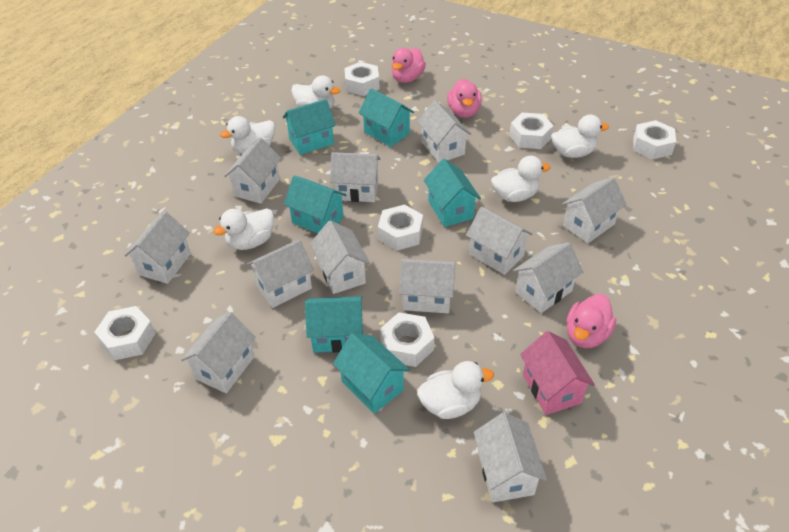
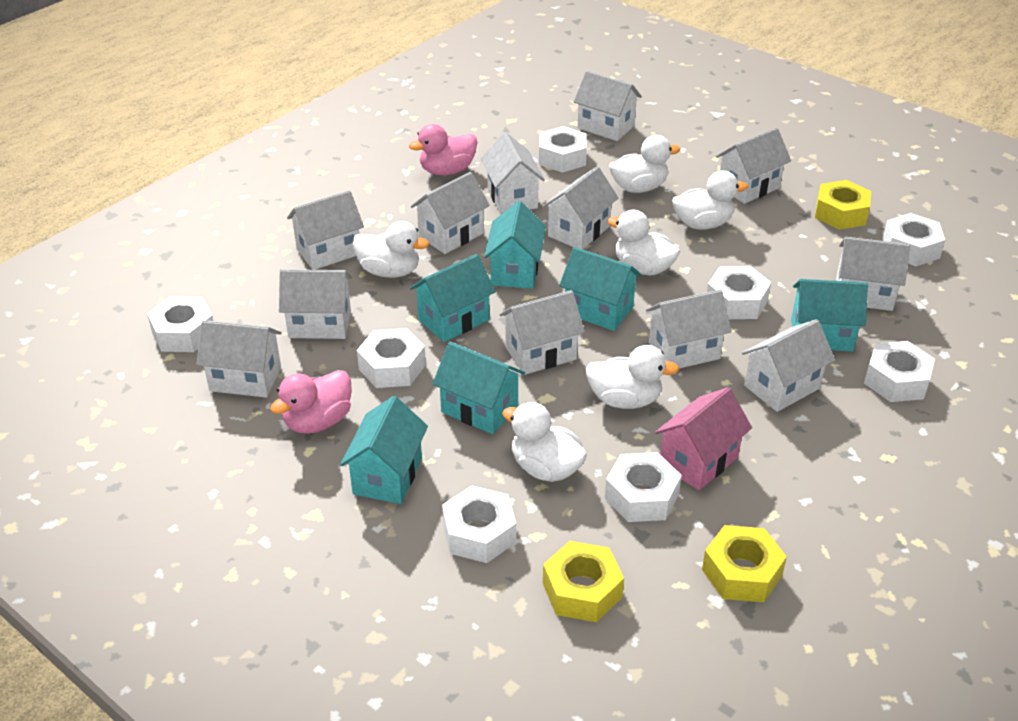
pink duck: 3 -> 2
white nut: 6 -> 8
yellow nut: 0 -> 3

